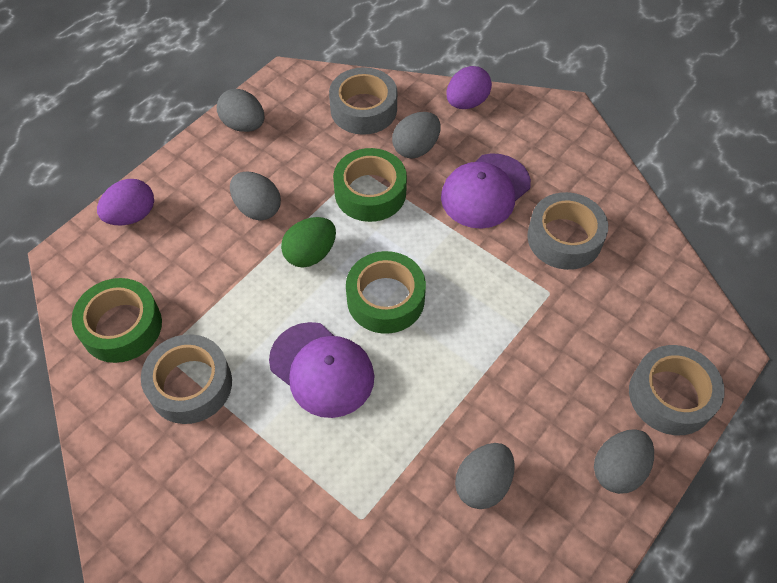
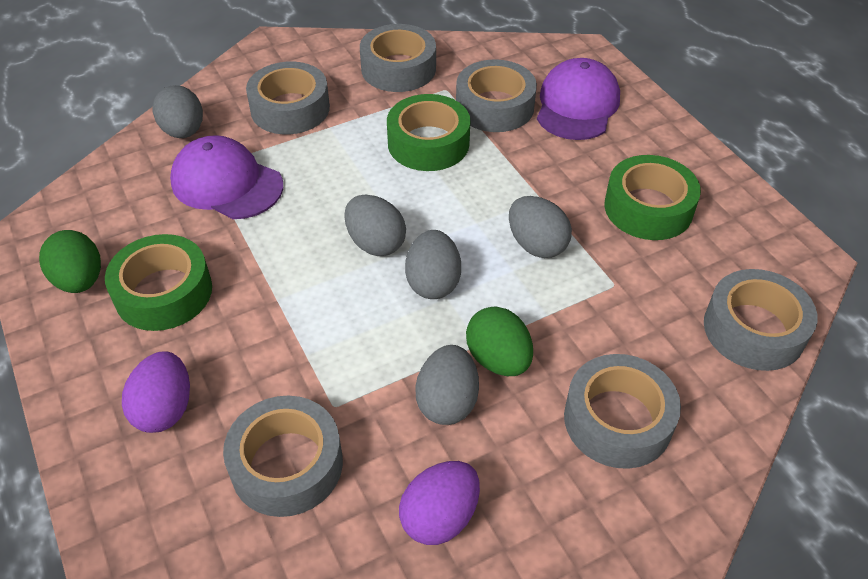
green egg: 1 -> 2
grey tape: 4 -> 6

